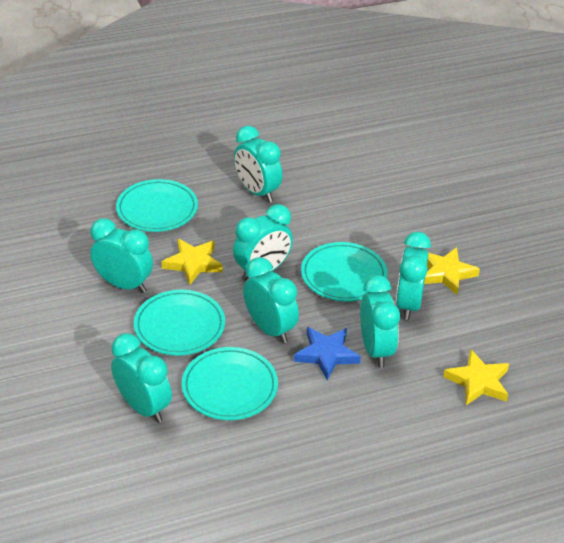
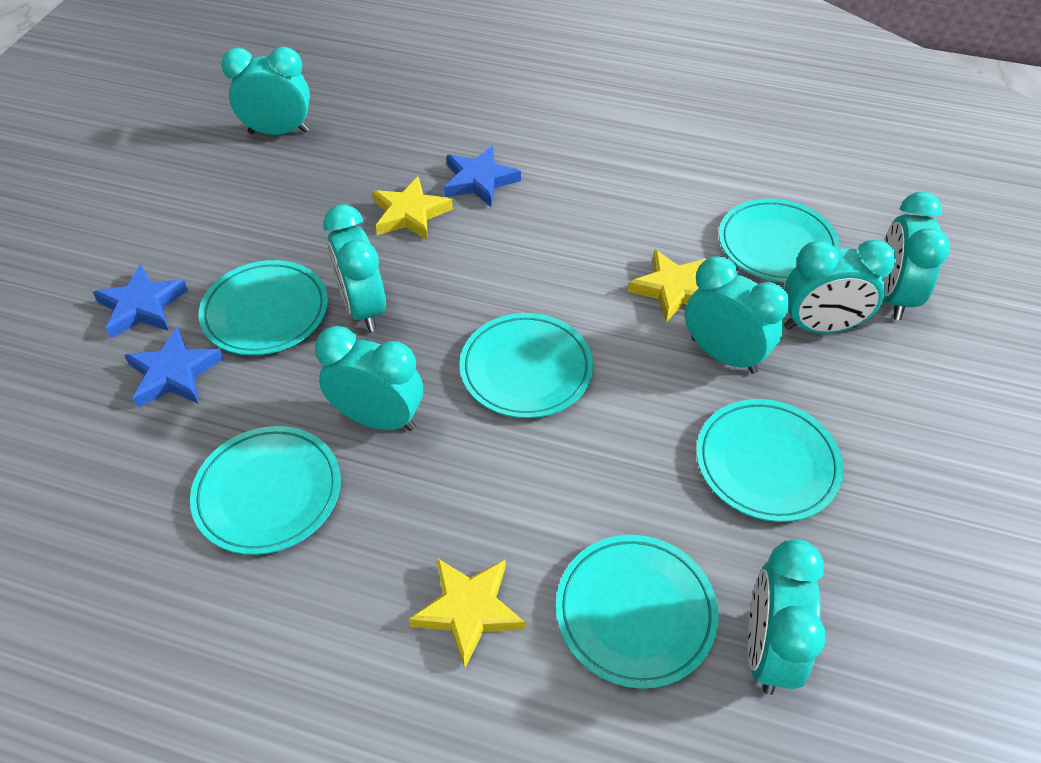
blue star: 1 -> 3
turquoise plate: 4 -> 6

